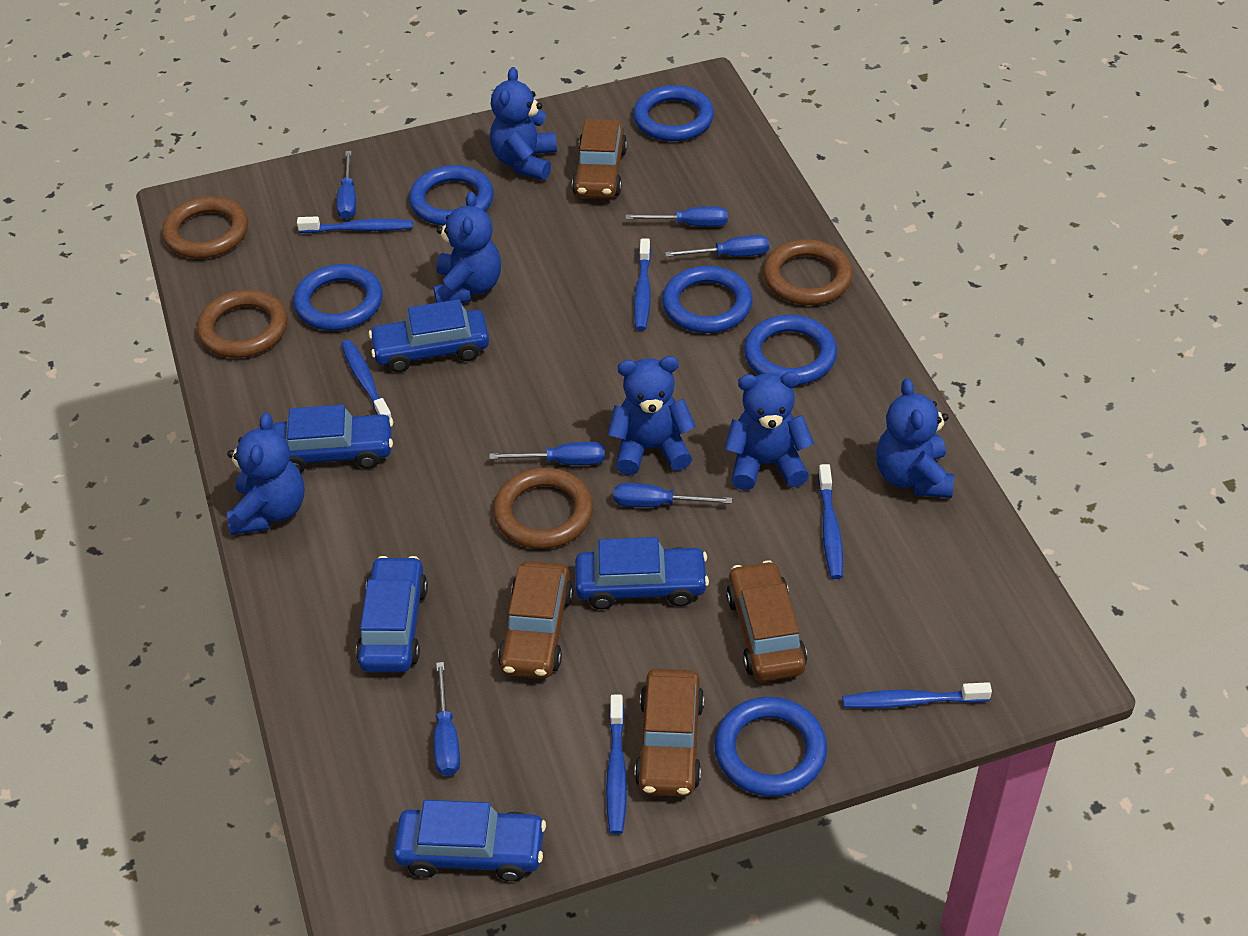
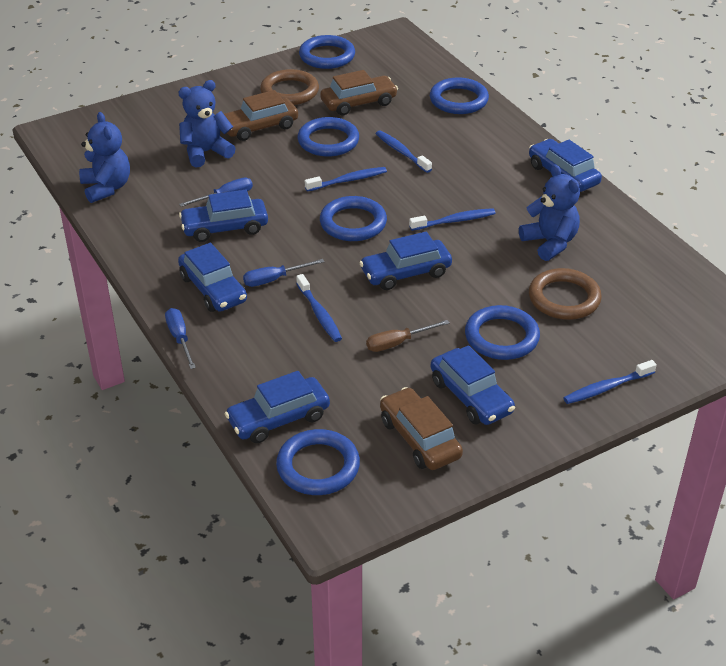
blue car: 5 -> 6
blue screwdriver: 6 -> 3
blue teddy bear: 6 -> 3
blue toothbrush: 6 -> 5
brown car: 4 -> 3
brown ring: 4 -> 2
brown screwdriver: 0 -> 1

